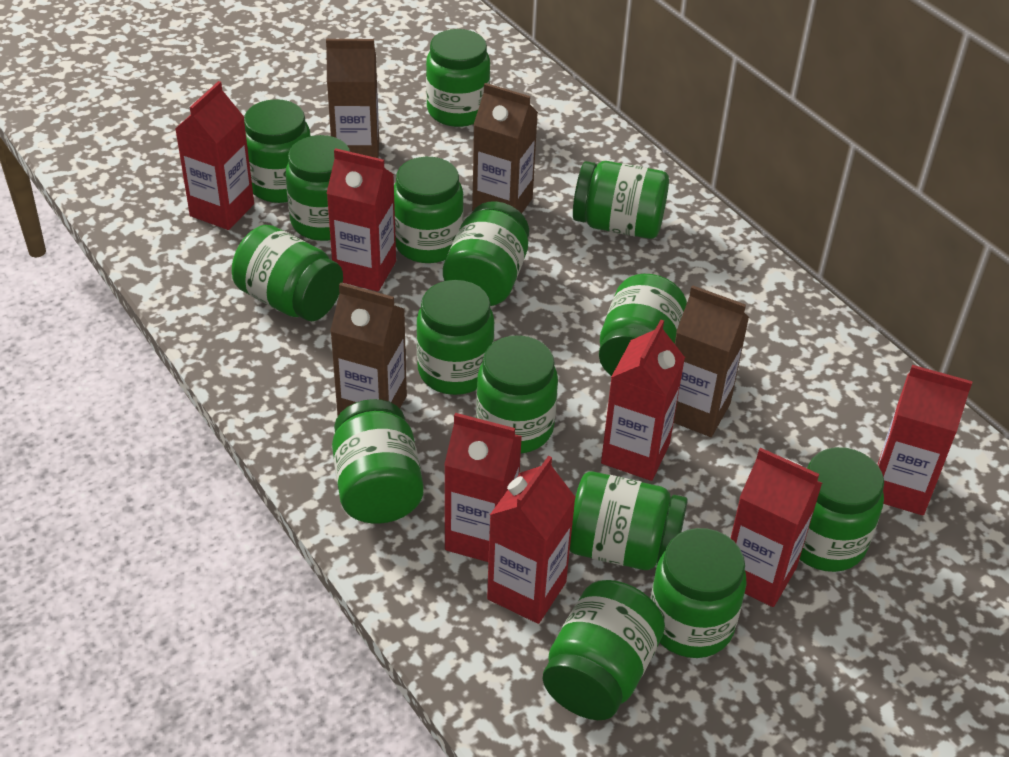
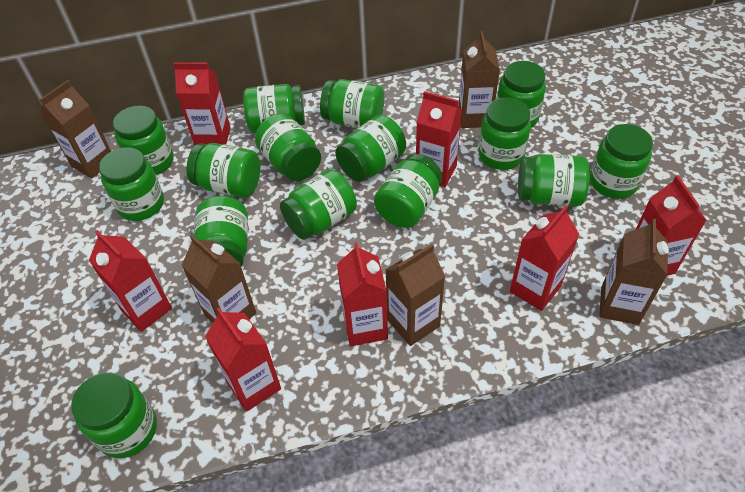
brown carton: 4 -> 5

